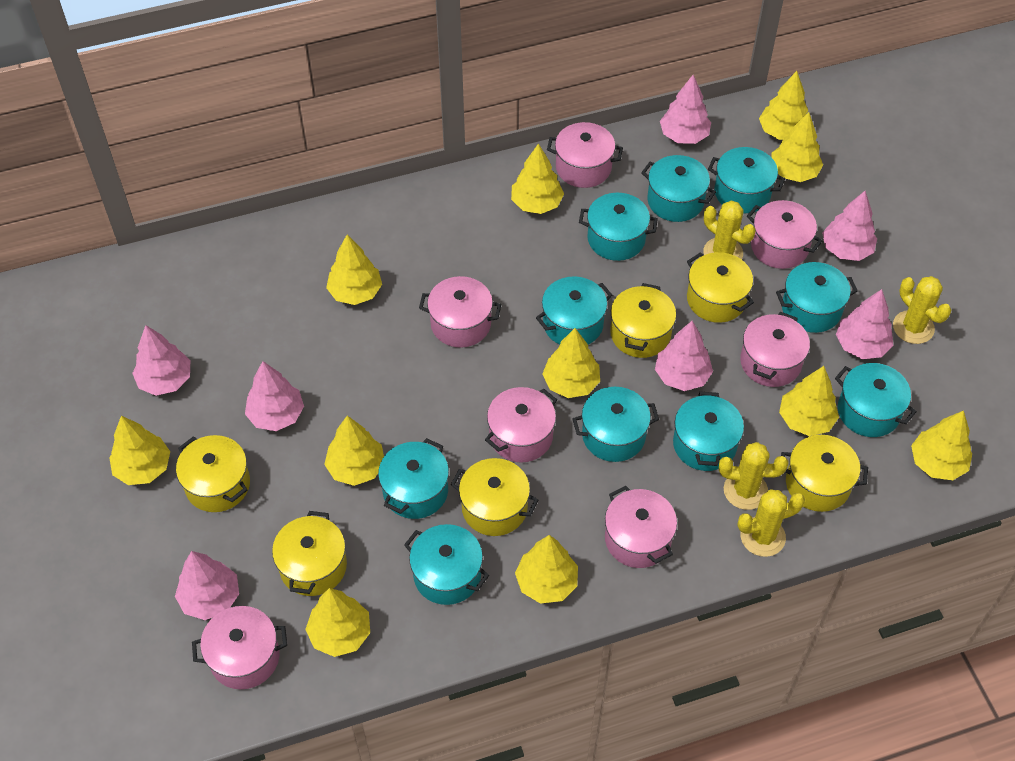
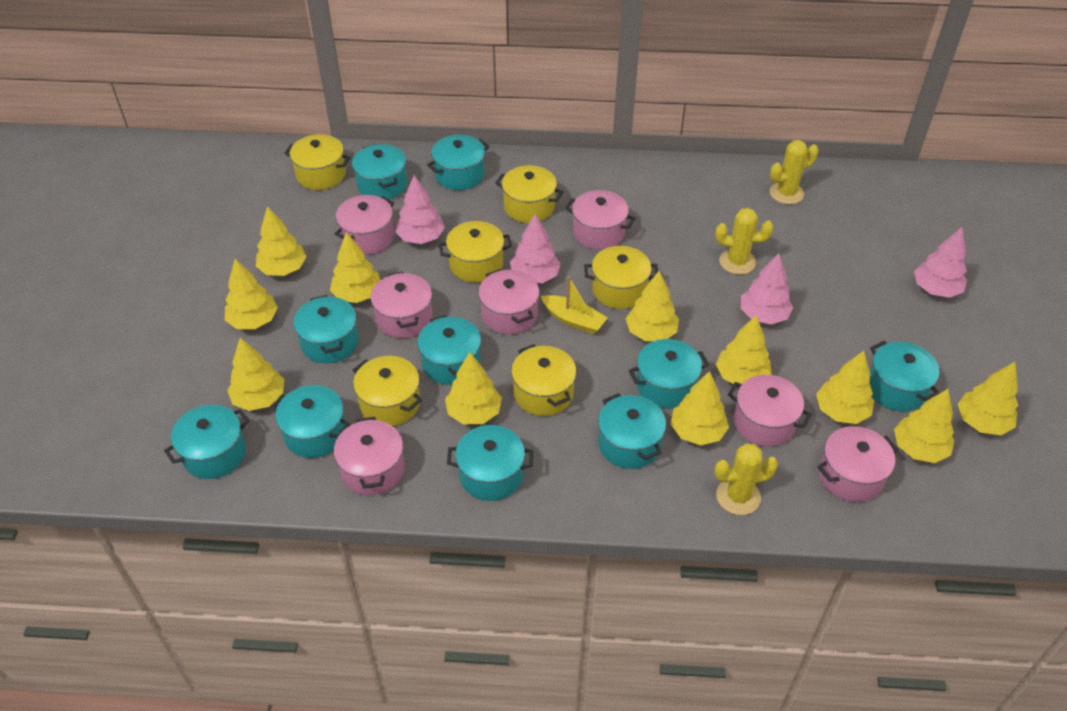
pink tree: 7 -> 4
yellow boat: 0 -> 1
yellow cactus: 4 -> 3

